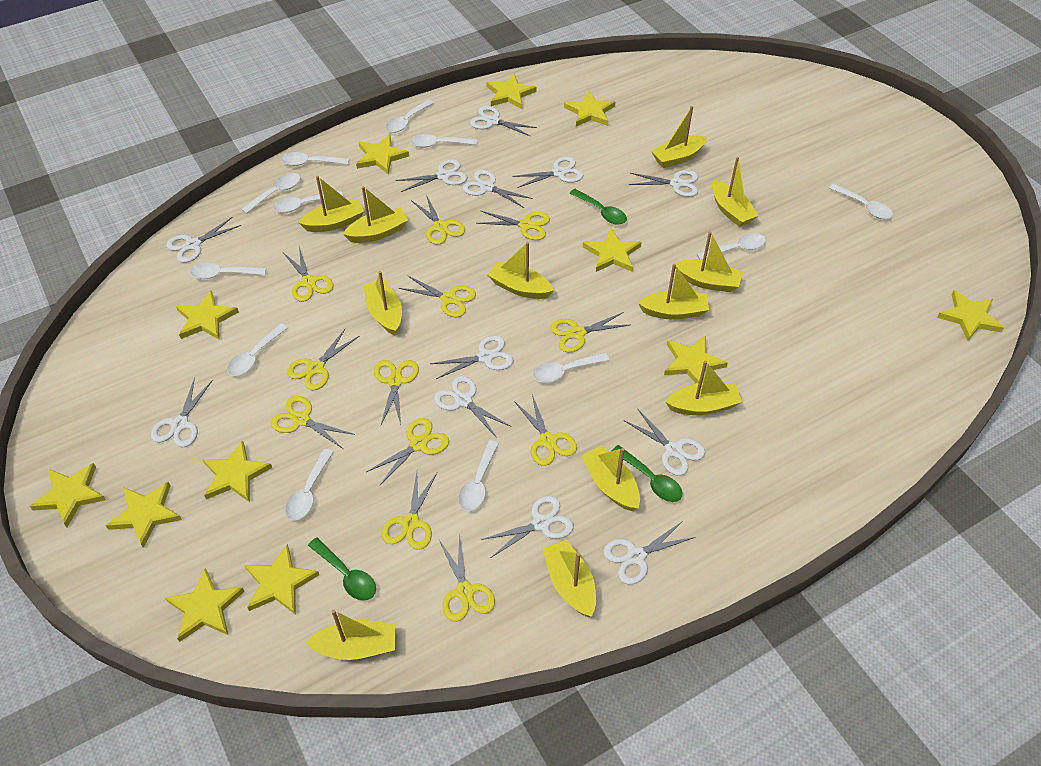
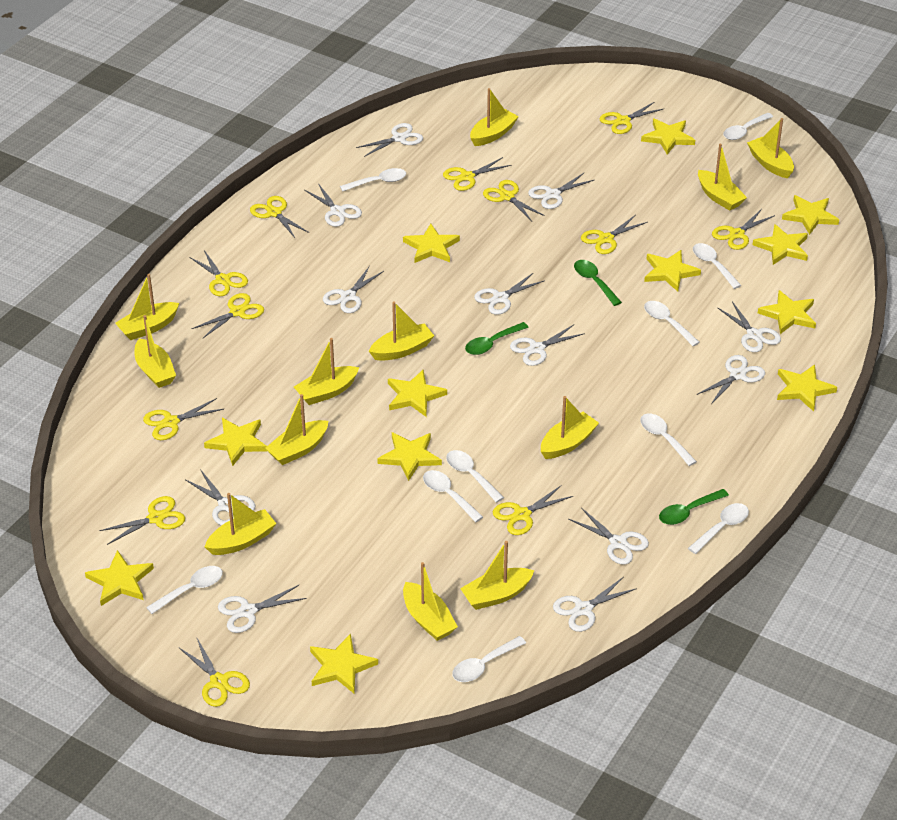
white spoon: 12 -> 10

